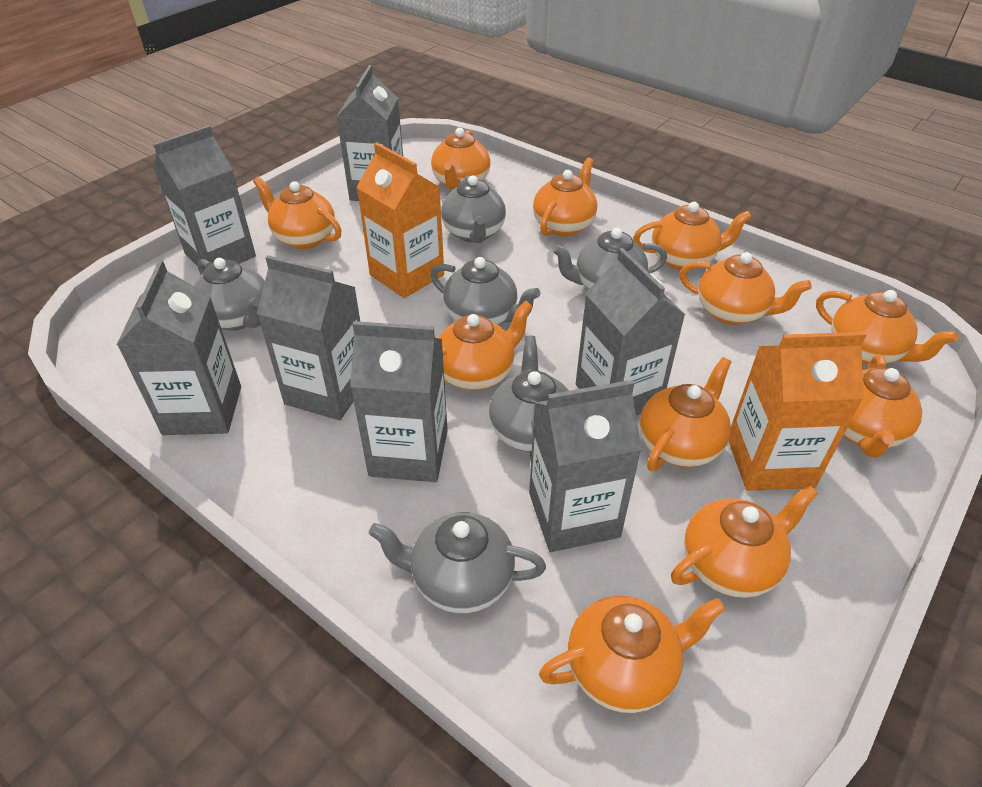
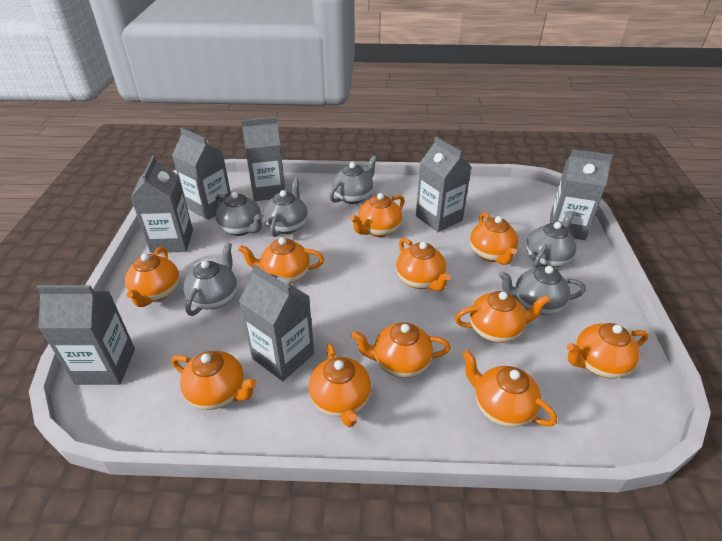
orange carton: 2 -> 0

